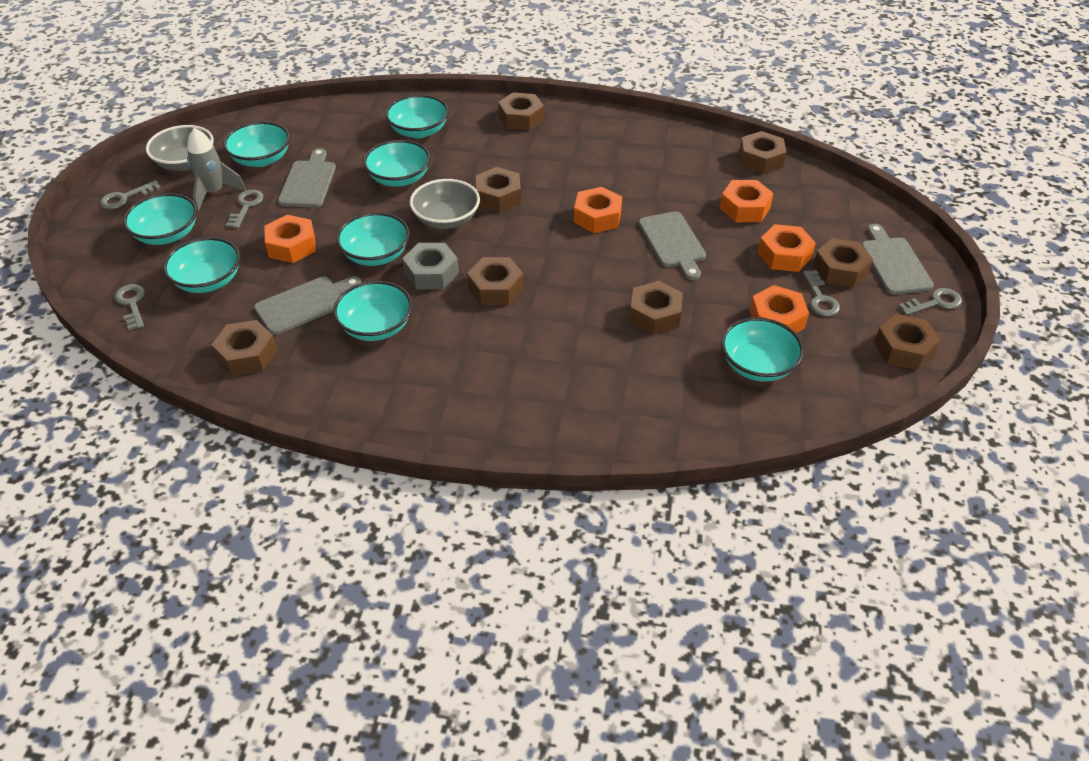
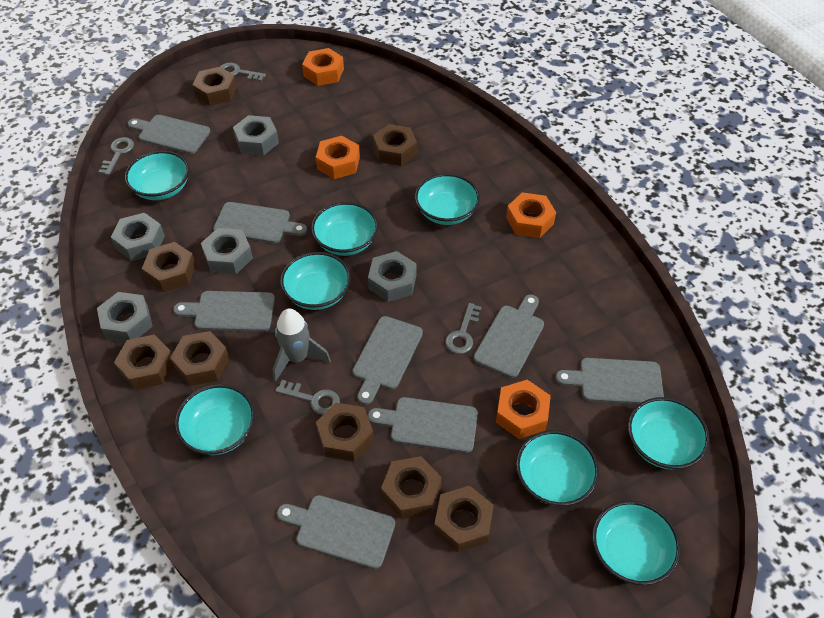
grey bowl: 2 -> 0
grey cutting board: 4 -> 8
grey key: 5 -> 4
grey nut: 1 -> 5
orange nut: 5 -> 4

